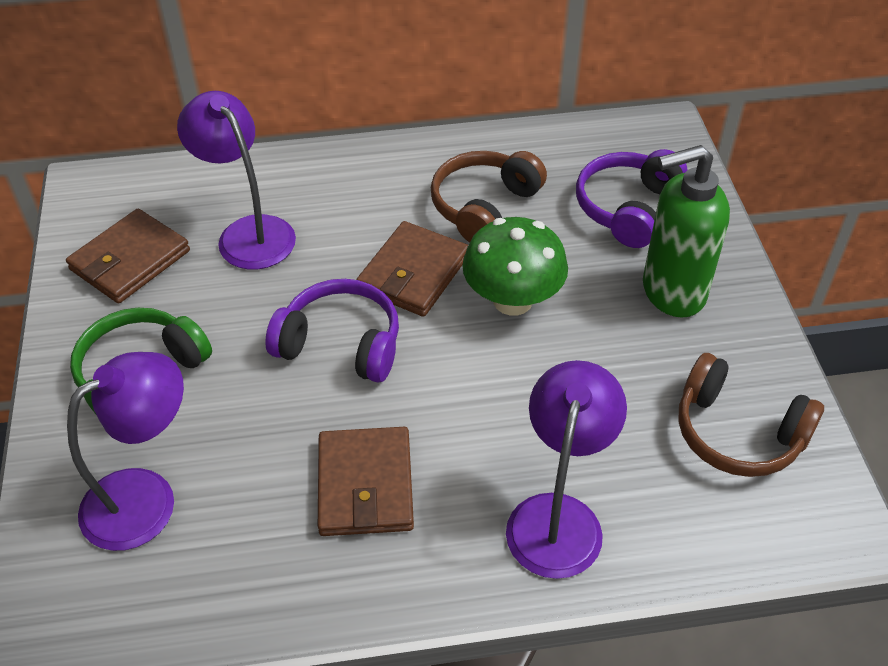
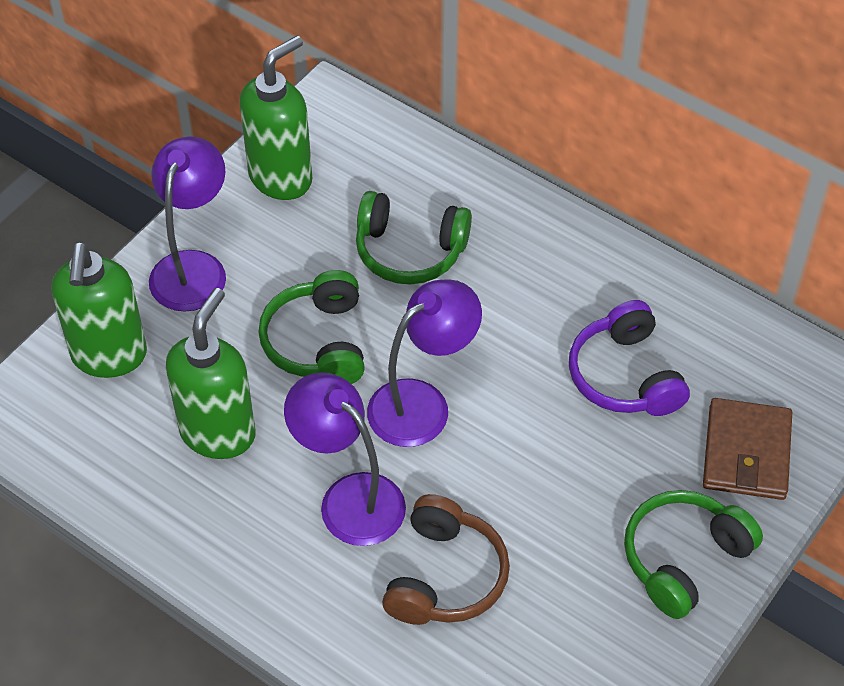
brown headphones: 2 -> 1
brown wallet: 3 -> 1
green headphones: 1 -> 3
green mushroom: 1 -> 0
green soap dispenser: 1 -> 3
purple headphones: 2 -> 1

